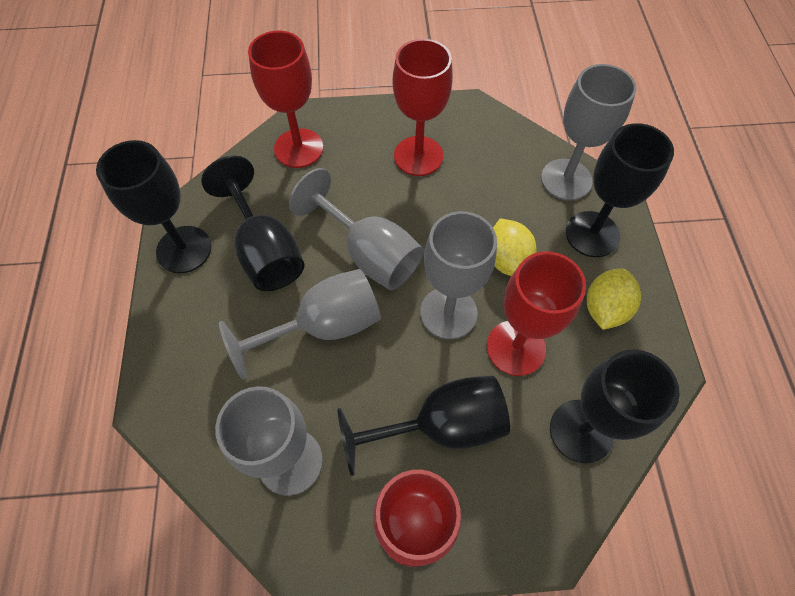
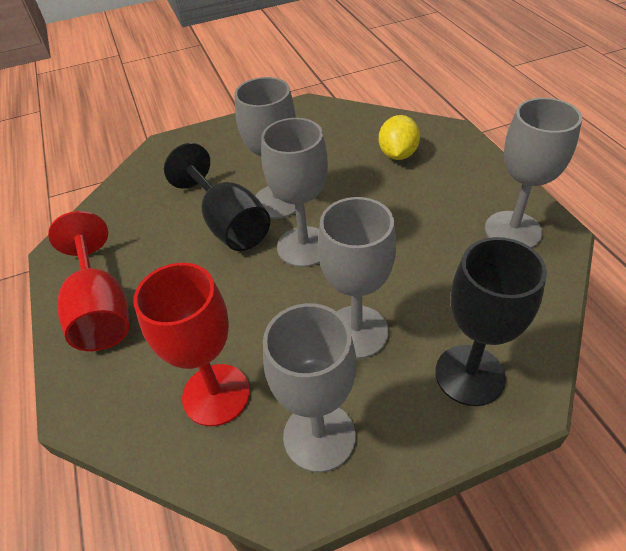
black goblet: 5 -> 2
red goblet: 4 -> 2
yellow lemon: 2 -> 1

